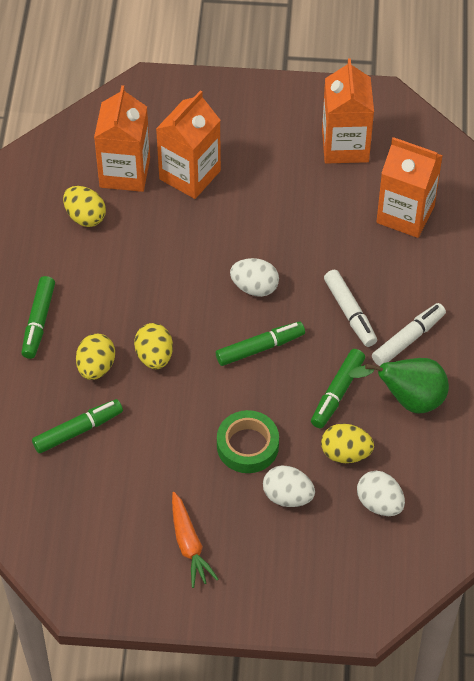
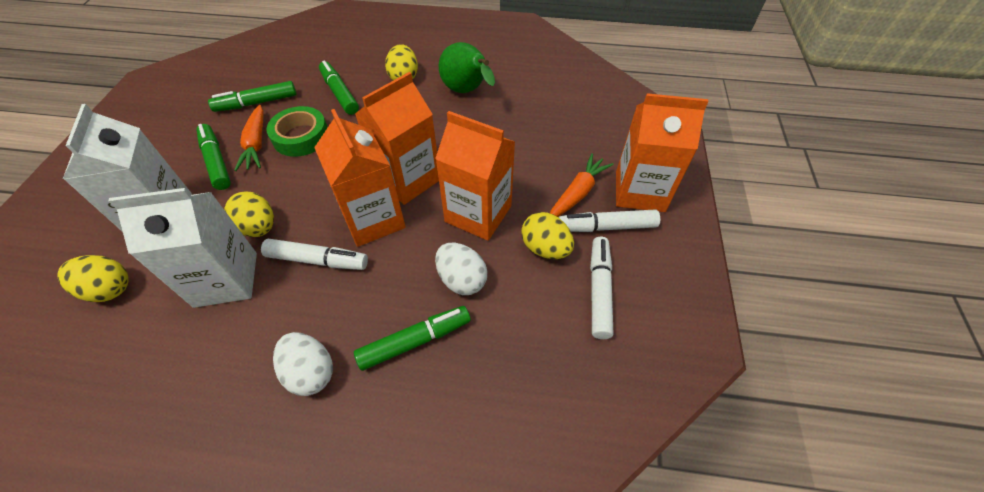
orange carrot: 1 -> 2
white carton: 0 -> 2
white egg: 3 -> 2
white marker: 2 -> 3

